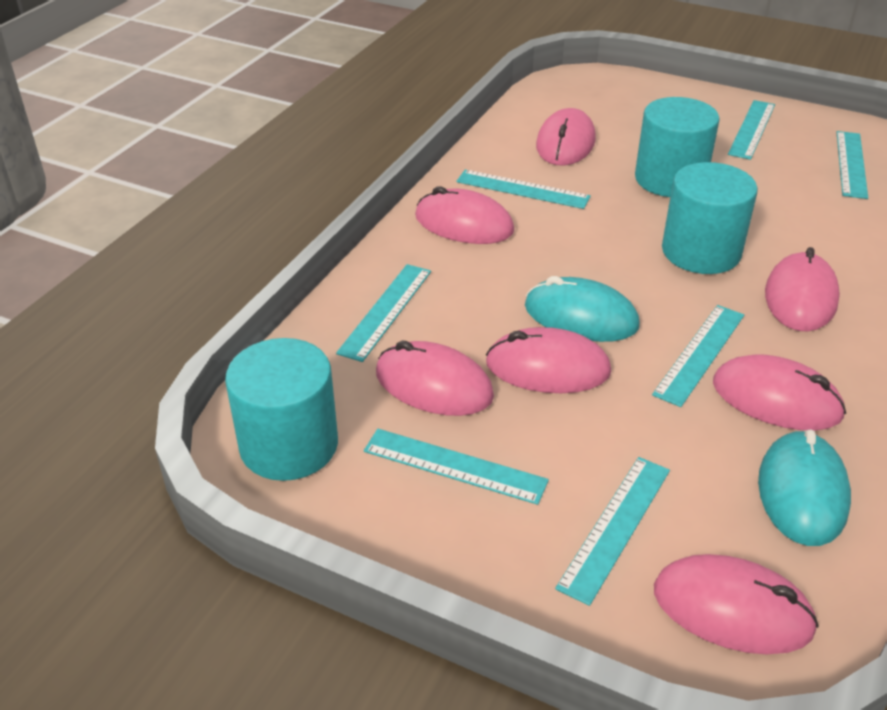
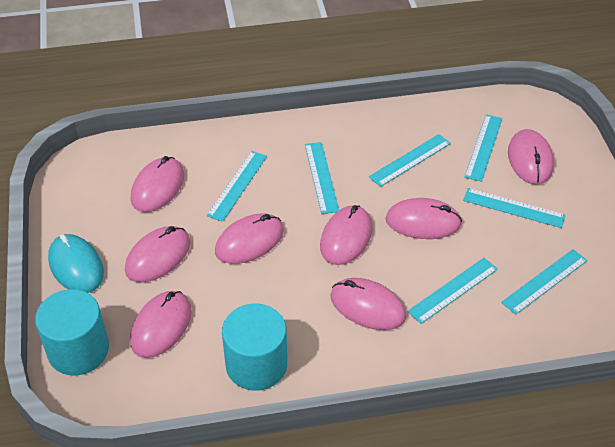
pink mouse: 7 -> 8
turquoise cylinder: 3 -> 2
turquoise mouse: 2 -> 1

